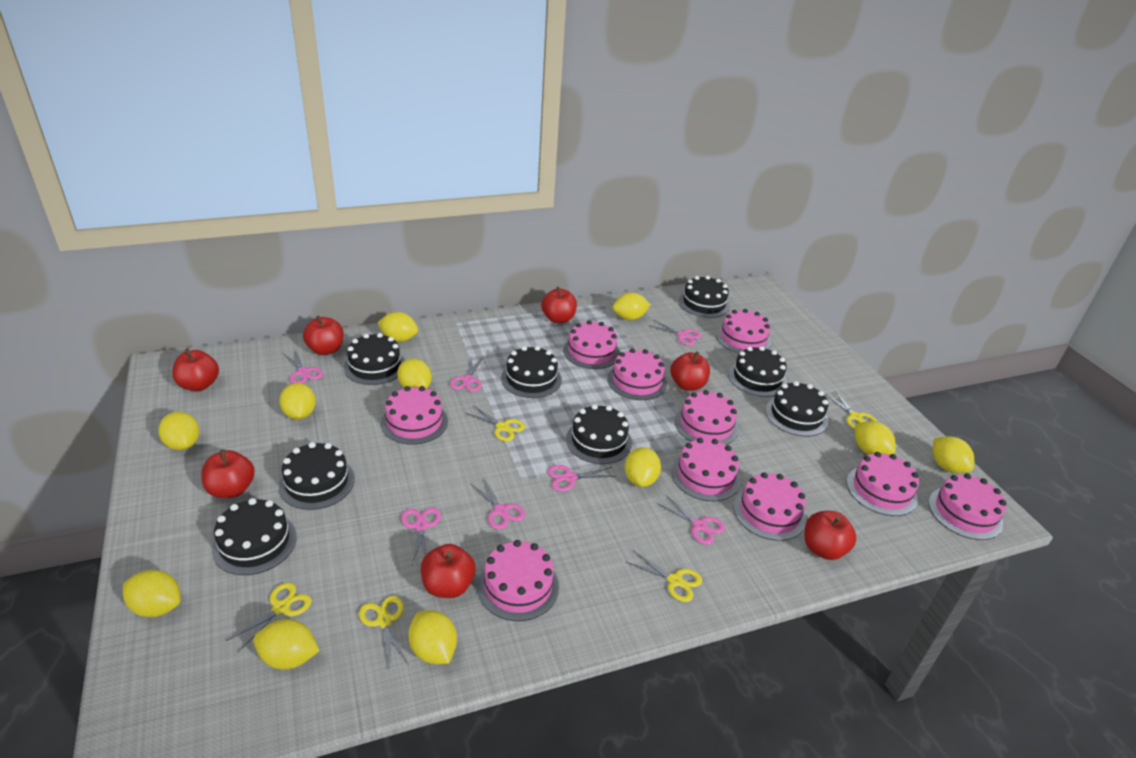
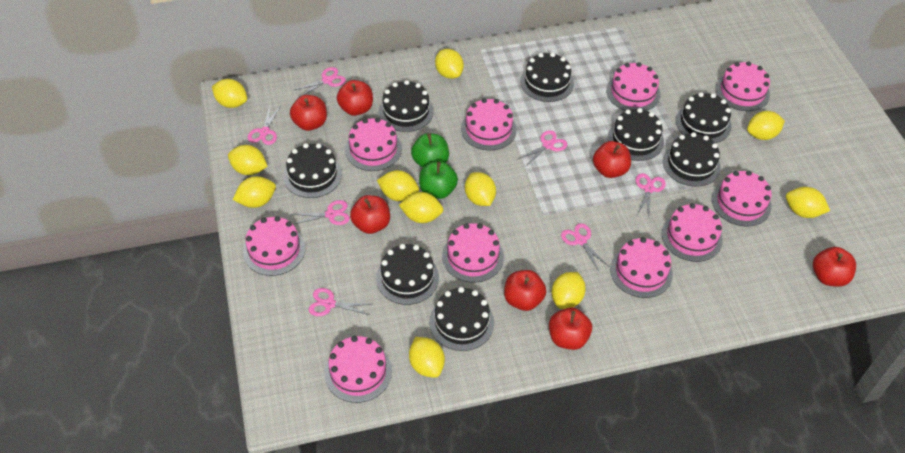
green apple: 0 -> 2
yellow scissors: 5 -> 0

